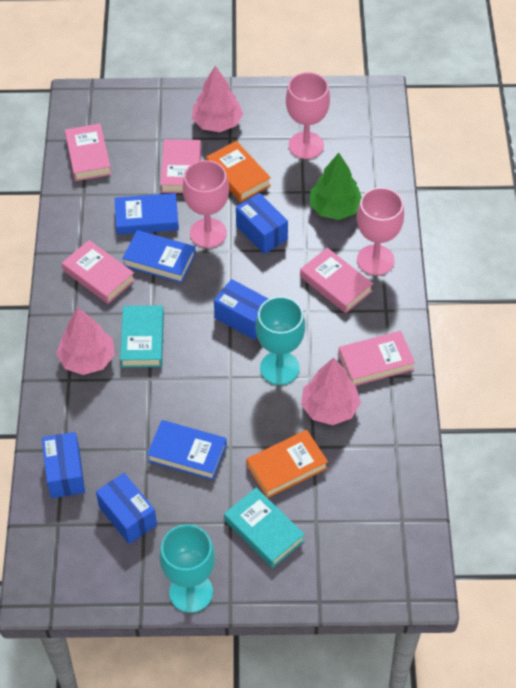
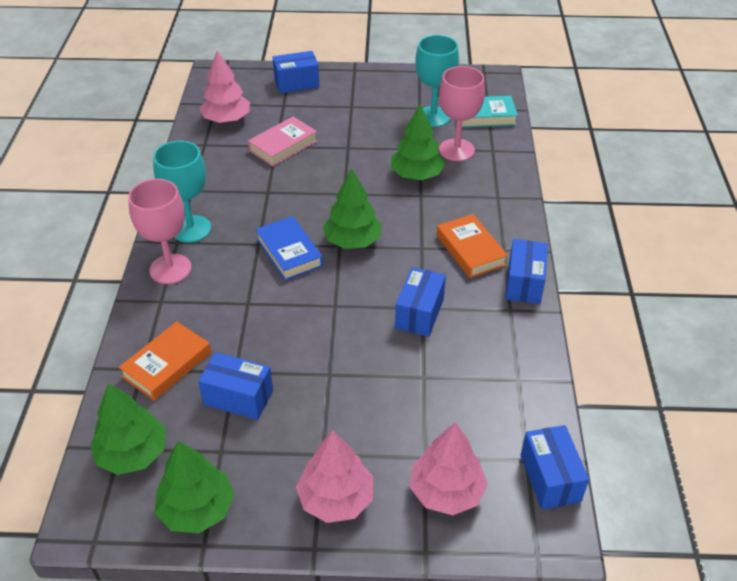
blue book: 3 -> 1
blue box: 4 -> 5
green tree: 1 -> 4
pink book: 5 -> 1
pink goblet: 3 -> 2
turquoise book: 2 -> 1

